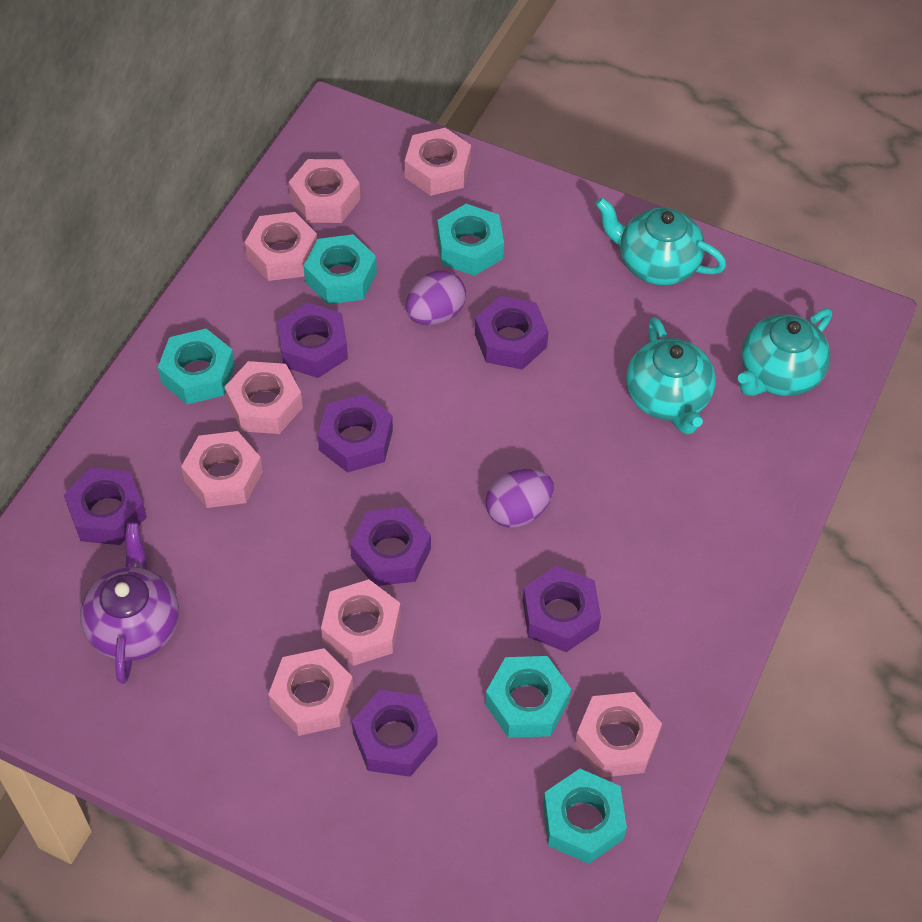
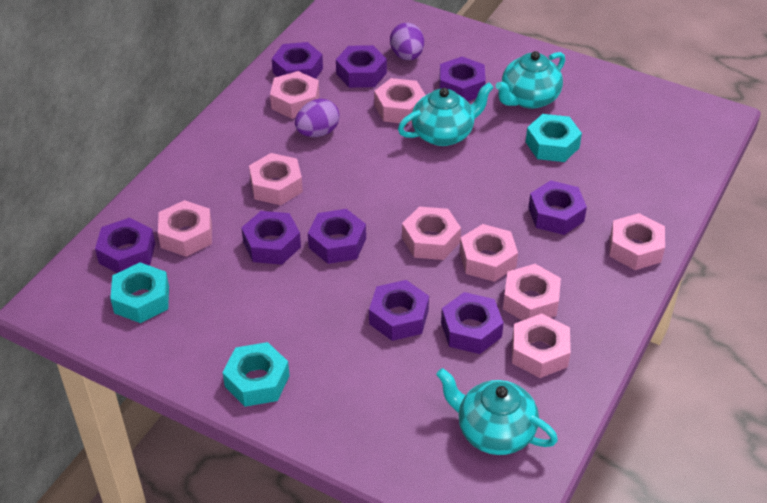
pink nut: 8 -> 9
purple nut: 7 -> 9
purple teapot: 1 -> 0
turquoise nut: 5 -> 3

